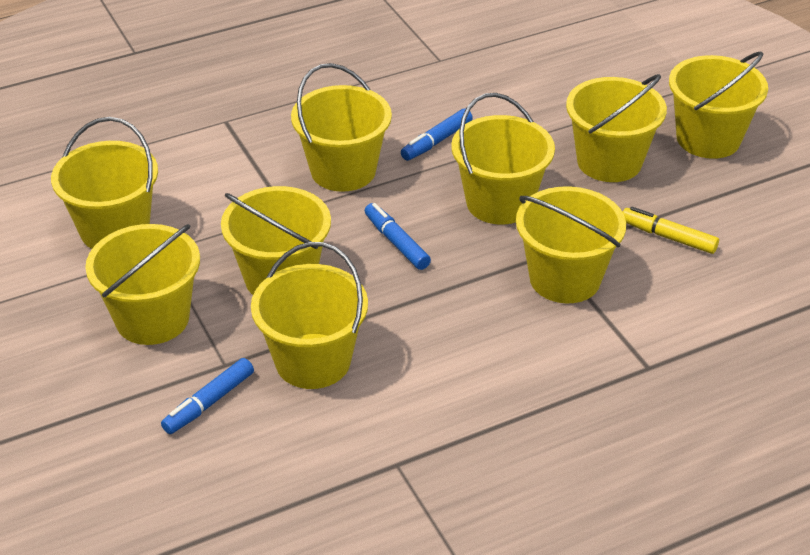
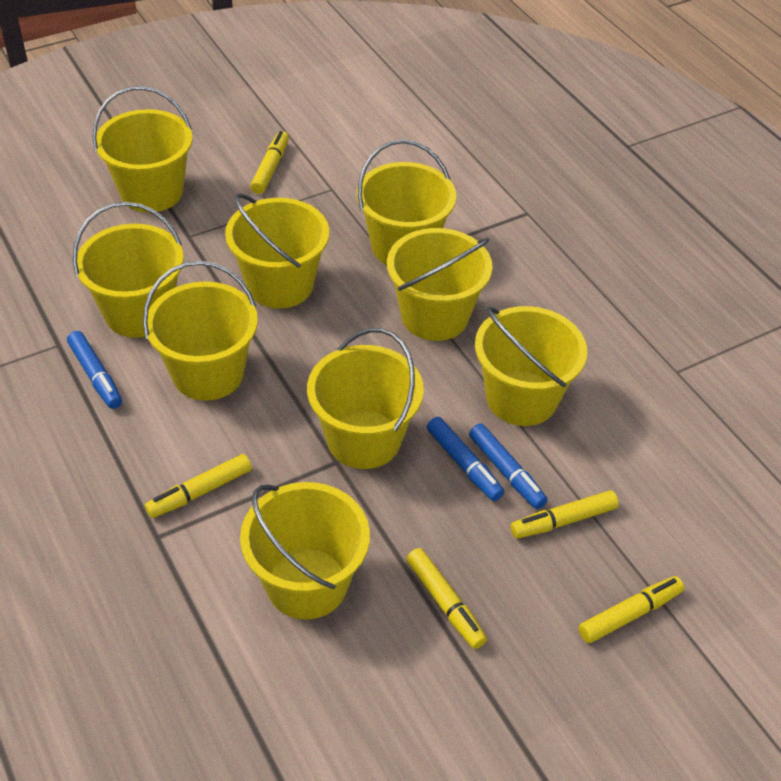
yellow marker: 1 -> 5

